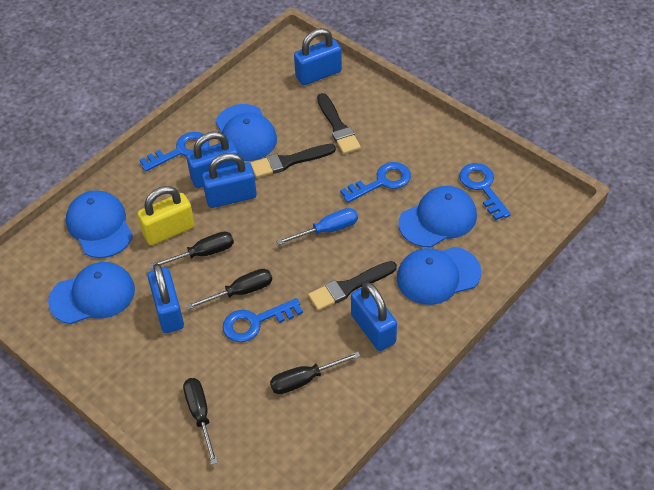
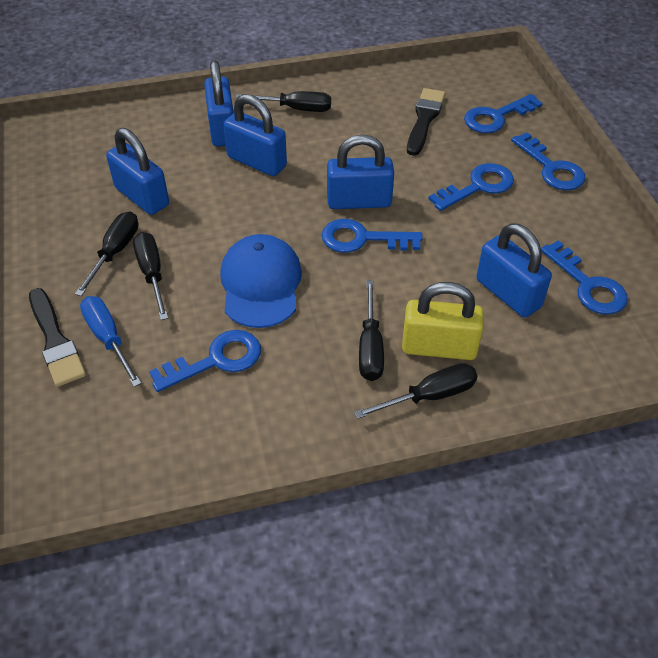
black brush: 3 -> 2
black screwdriver: 4 -> 5
blue cap: 5 -> 1
blue key: 4 -> 6

